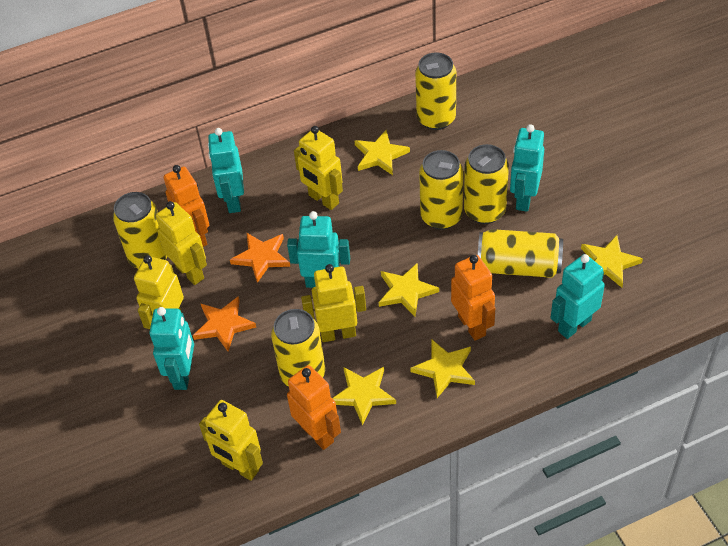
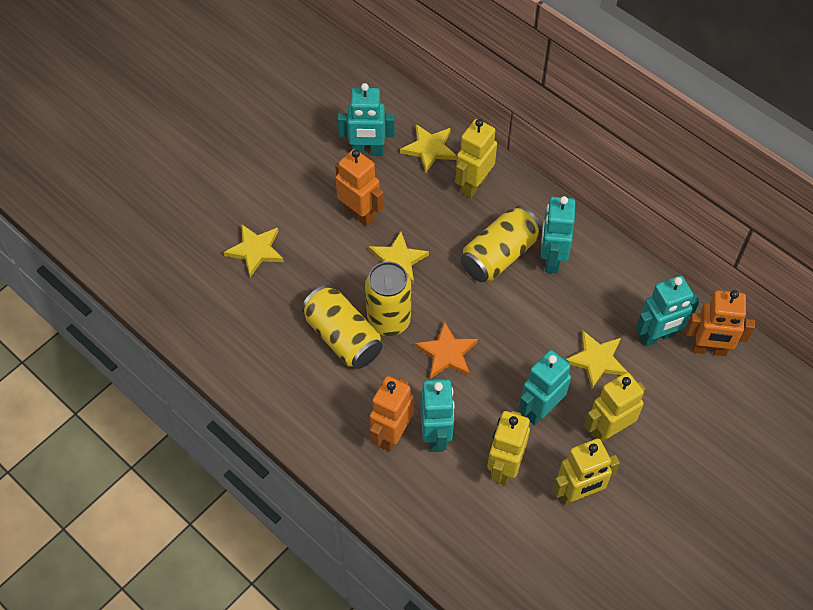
orange star: 2 -> 1
yellow can: 6 -> 3
yellow robot: 5 -> 4
yellow star: 5 -> 4

